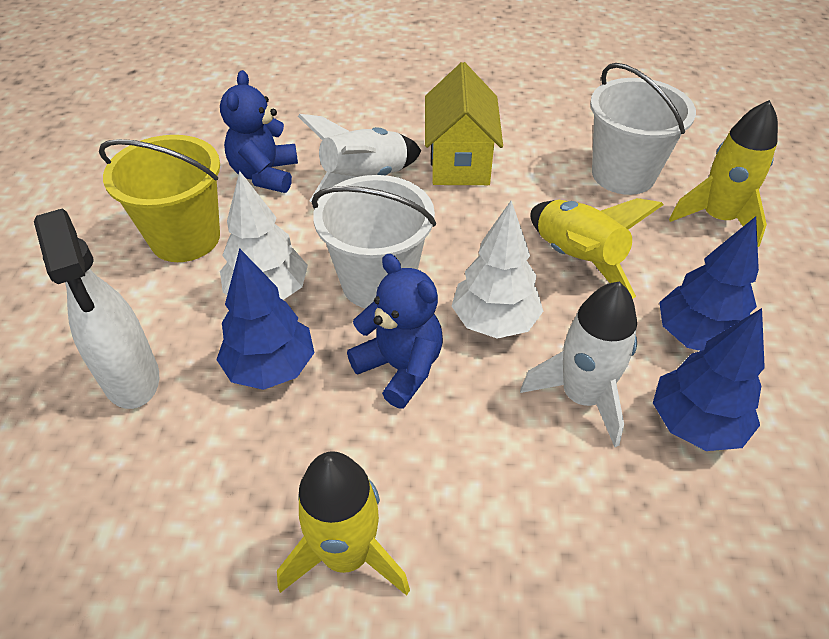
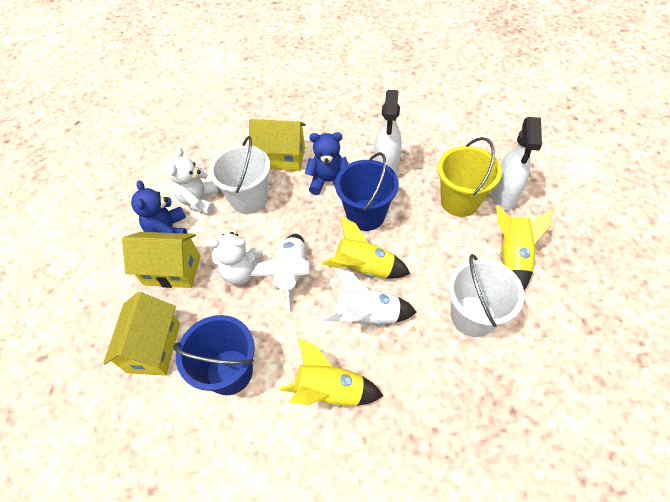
blue bucket: 0 -> 2
blue tree: 3 -> 0
white spray bottle: 1 -> 2
white teddy bear: 0 -> 2
white tree: 2 -> 0
yellow house: 1 -> 3

